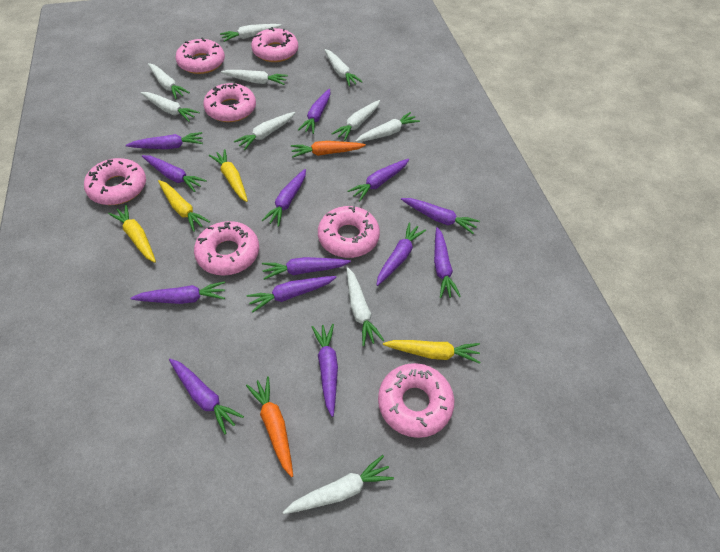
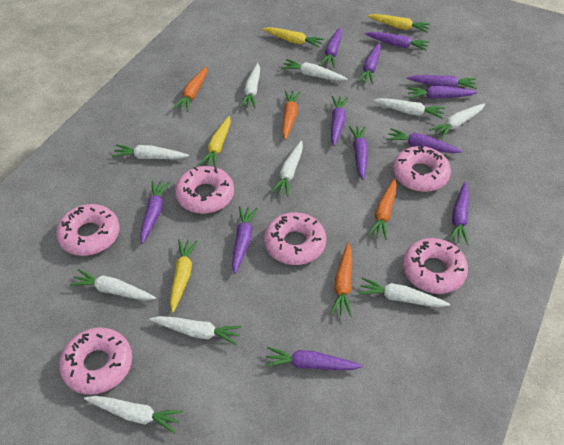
orange carrot: 2 -> 4
pink donut: 7 -> 6
purple carrot: 13 -> 12

